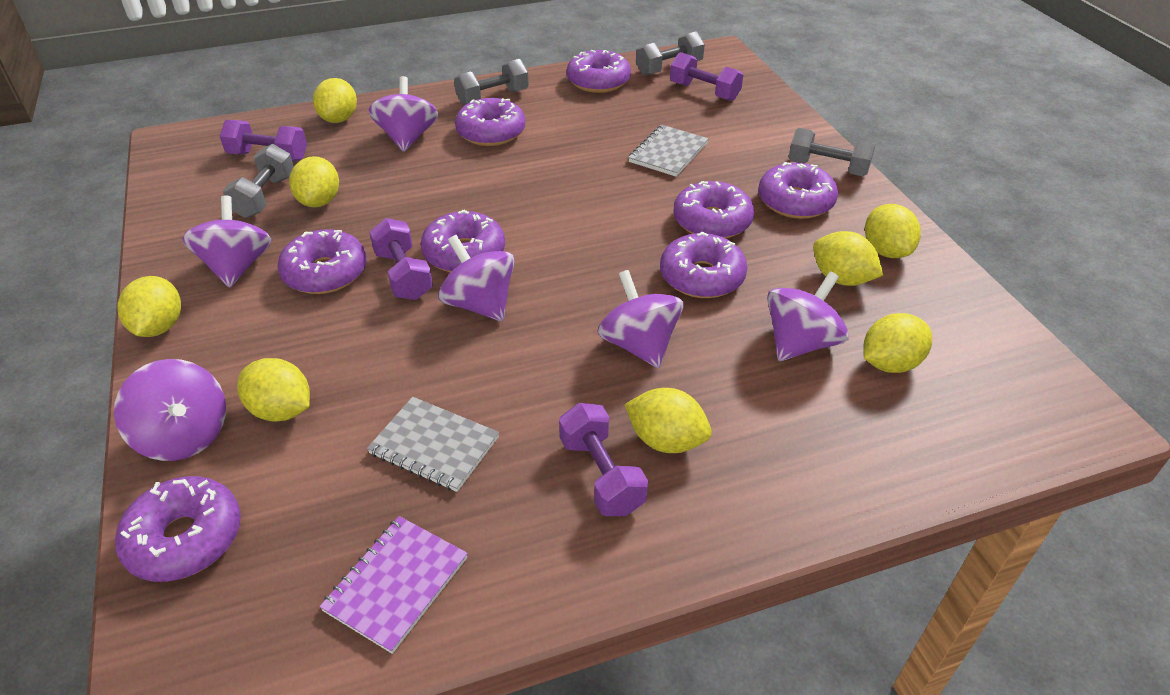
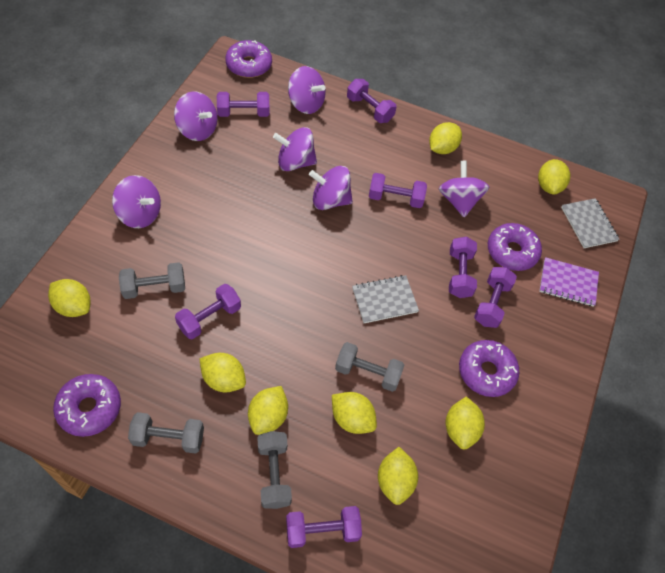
purple donut: 8 -> 4
purple dumbbell: 4 -> 7

